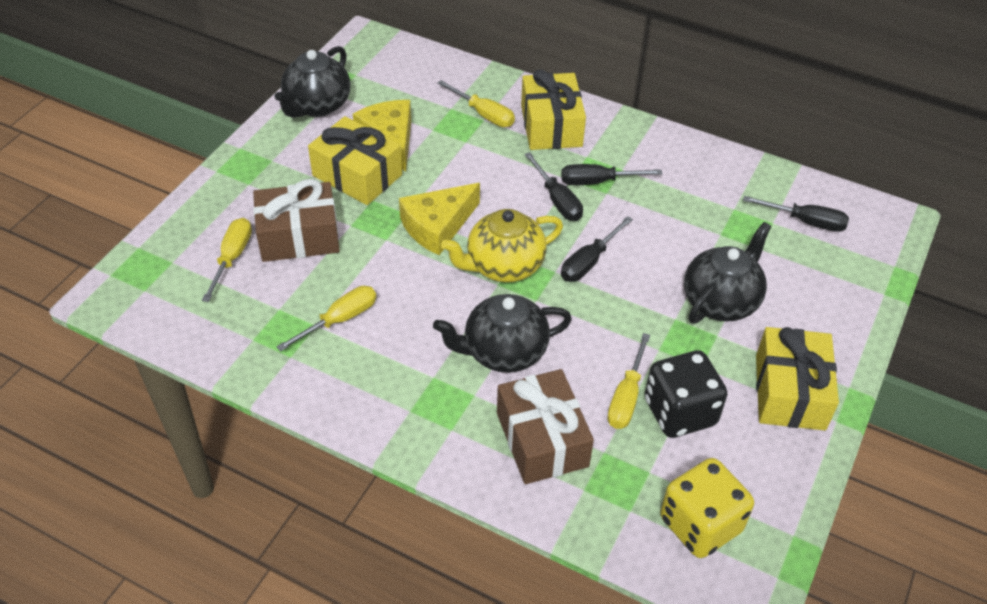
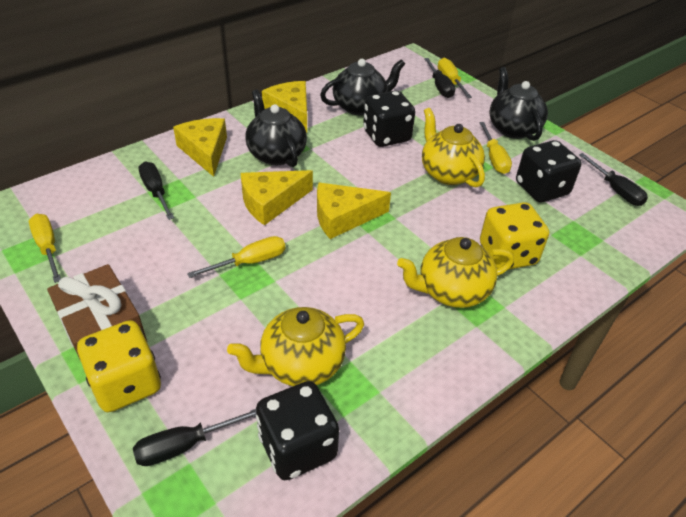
black dice: 1 -> 3
brown gift: 2 -> 1
yellow cheese: 2 -> 4
yellow dice: 1 -> 2
yellow gift: 3 -> 0
yellow teapot: 1 -> 3

